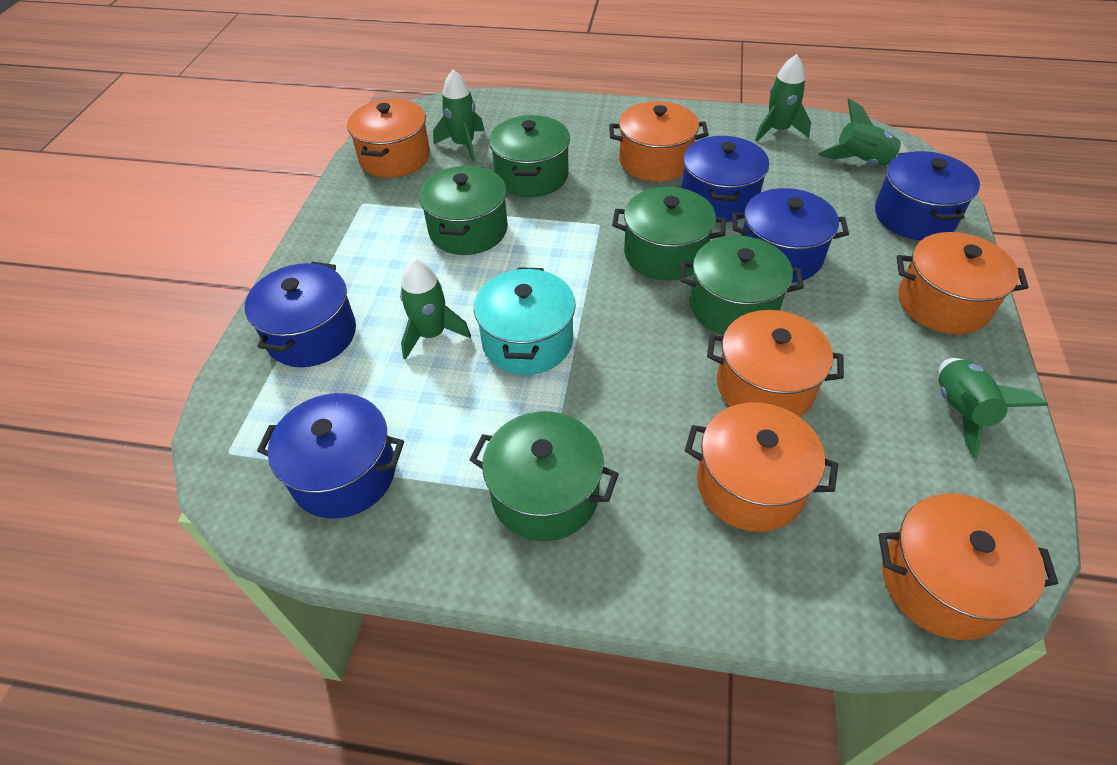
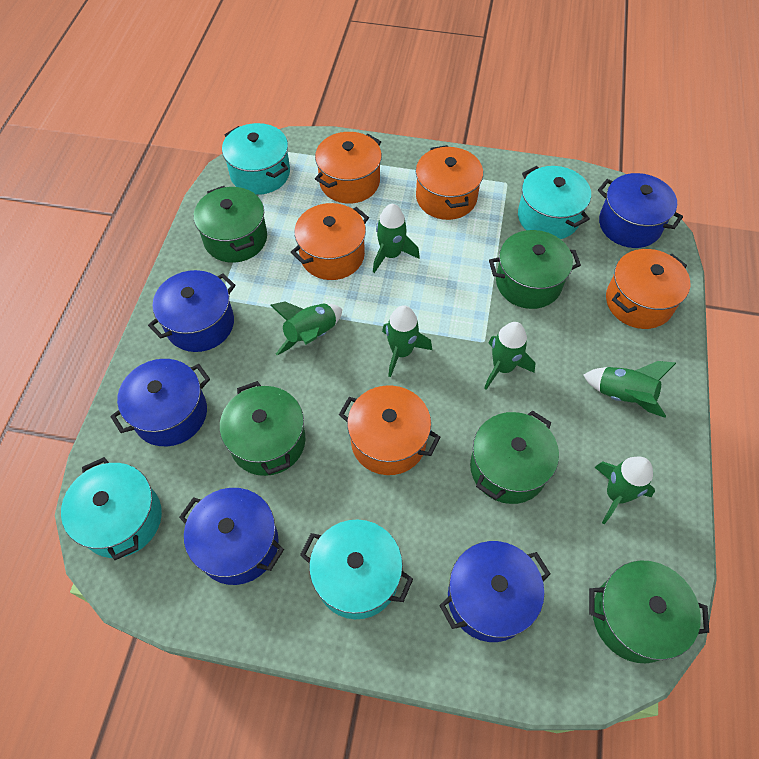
green rocket: 5 -> 6
orange pot: 6 -> 5
turquoise pot: 1 -> 4

